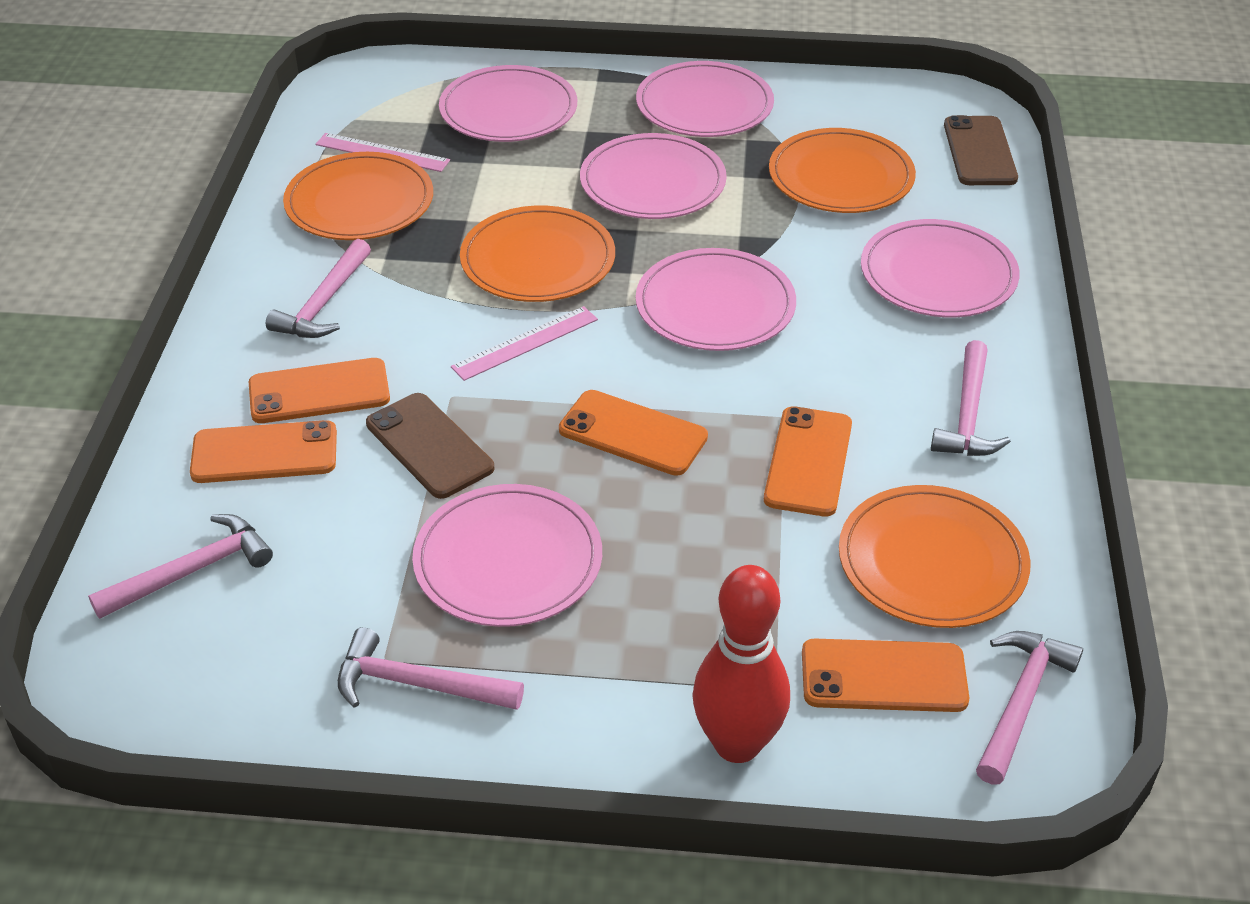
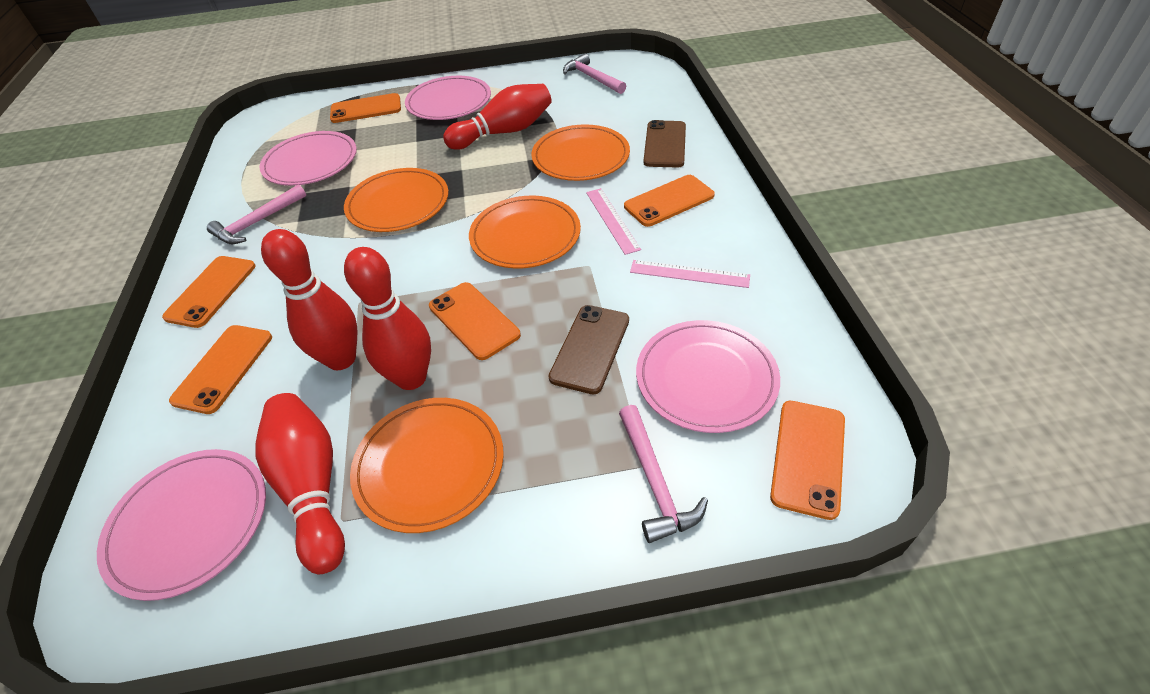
orange phone: 5 -> 6
pink hammer: 5 -> 3
pink plate: 6 -> 4
red bowling pin: 1 -> 4

